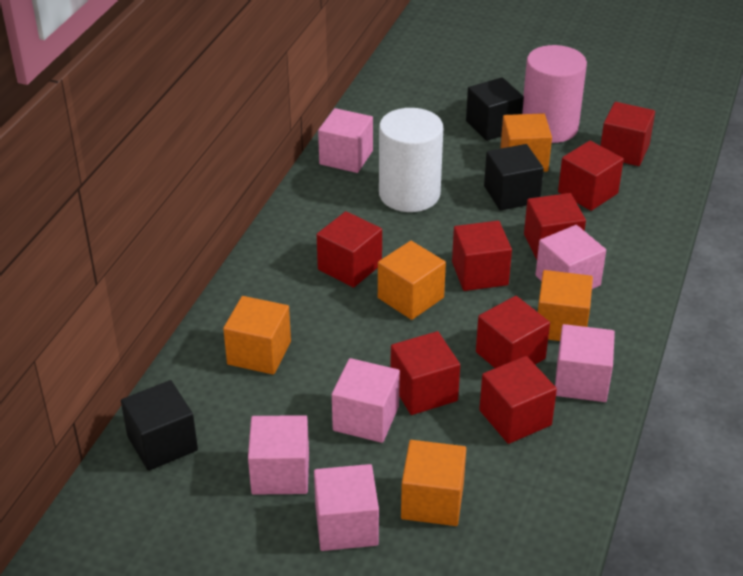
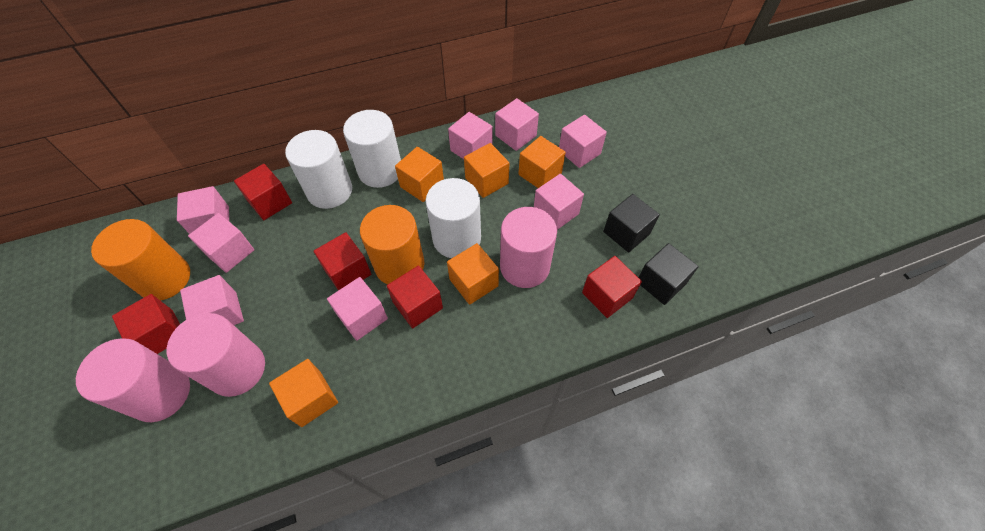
black cube: 3 -> 2
orange cylinder: 0 -> 2
pink cube: 6 -> 8
pink cylinder: 1 -> 3
red cube: 8 -> 5
white cylinder: 1 -> 3

